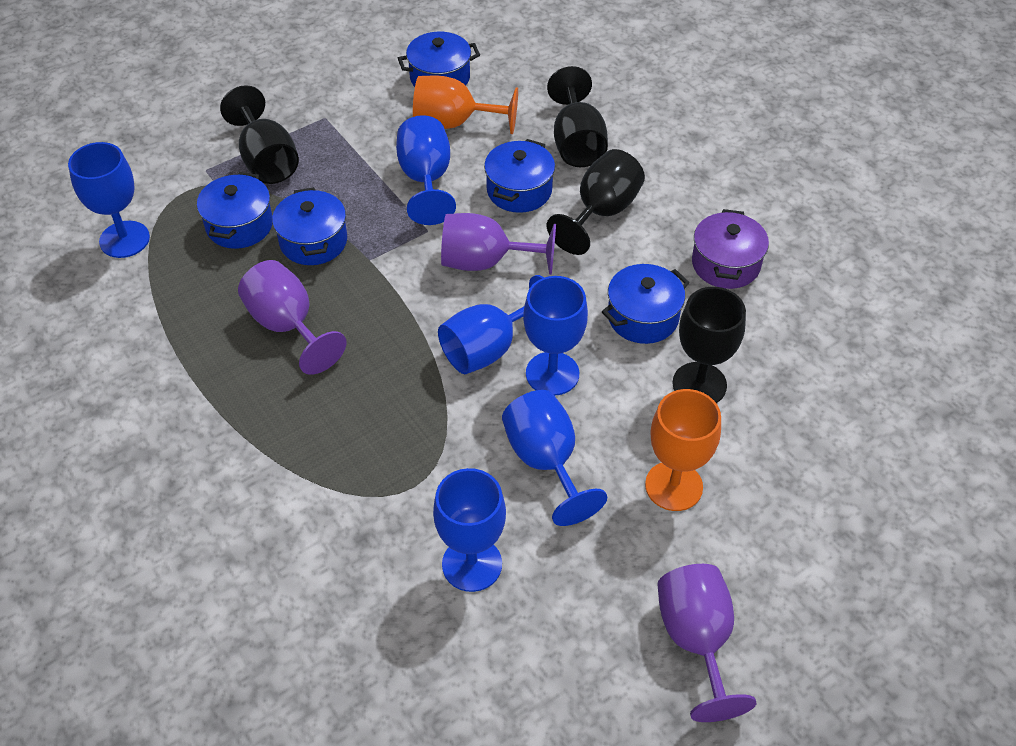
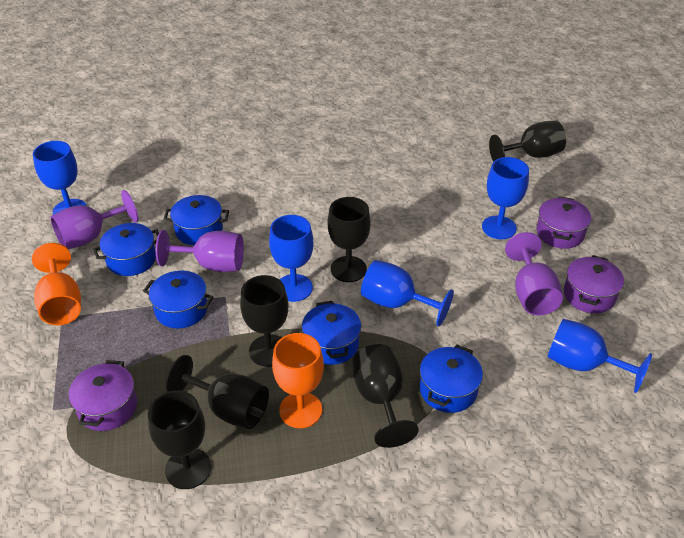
black goblet: 4 -> 6
blue goblet: 6 -> 5
purple pot: 1 -> 3

